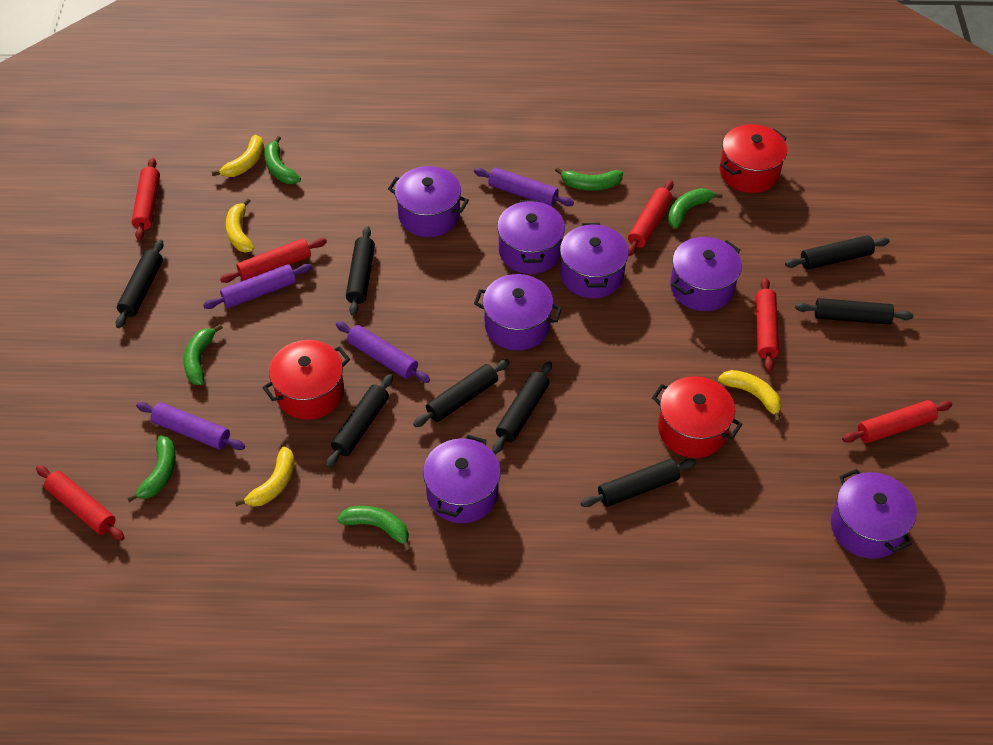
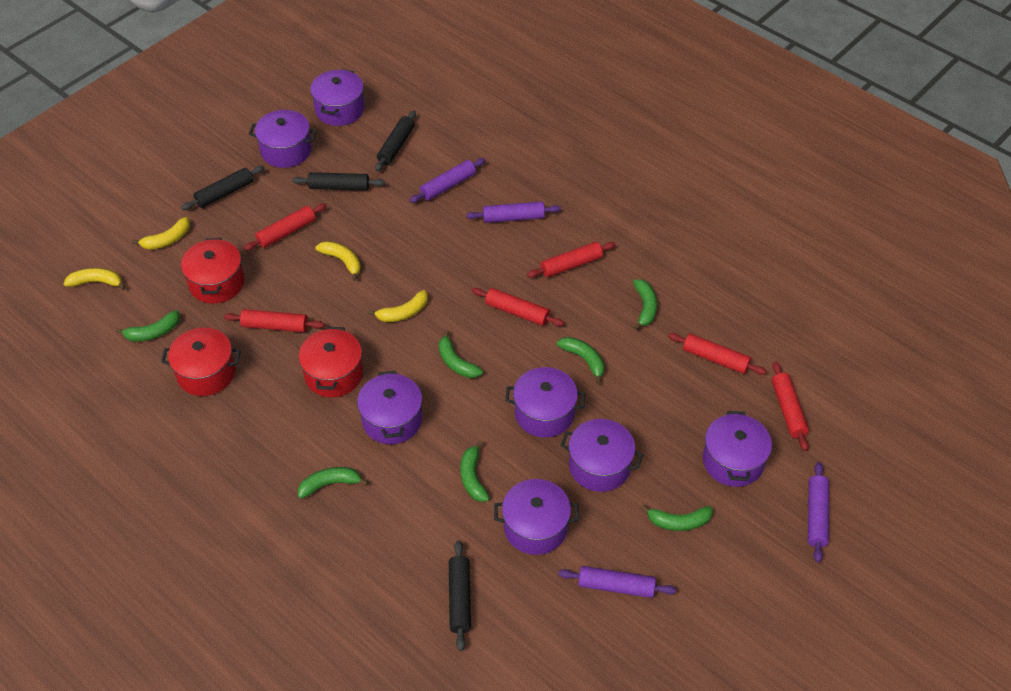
black rolling pin: 8 -> 4
green banana: 6 -> 7

